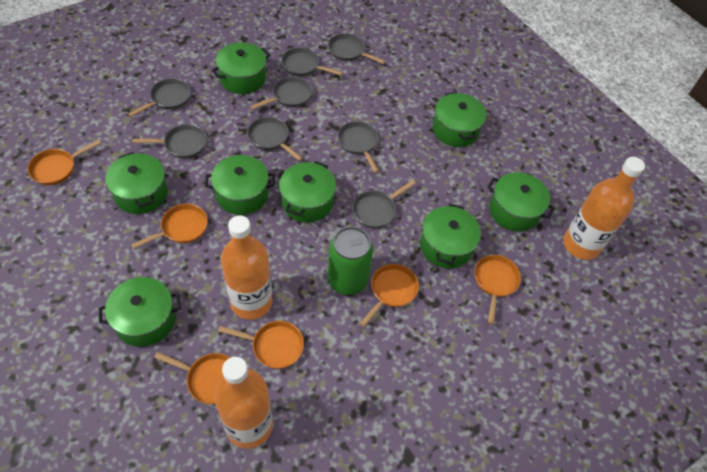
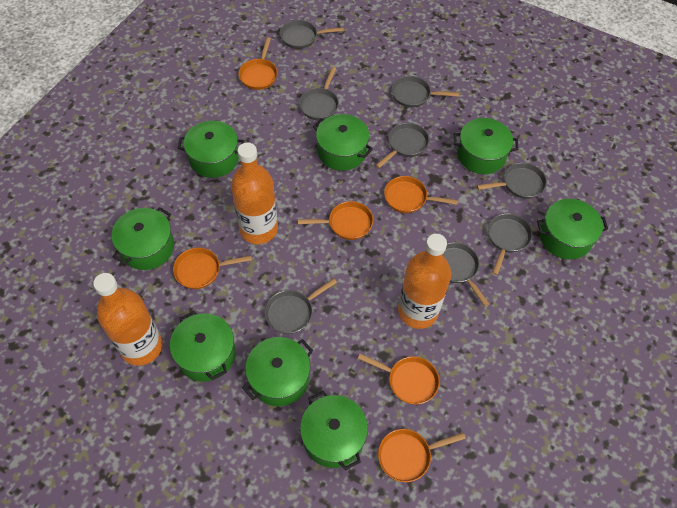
green can: 1 -> 0

